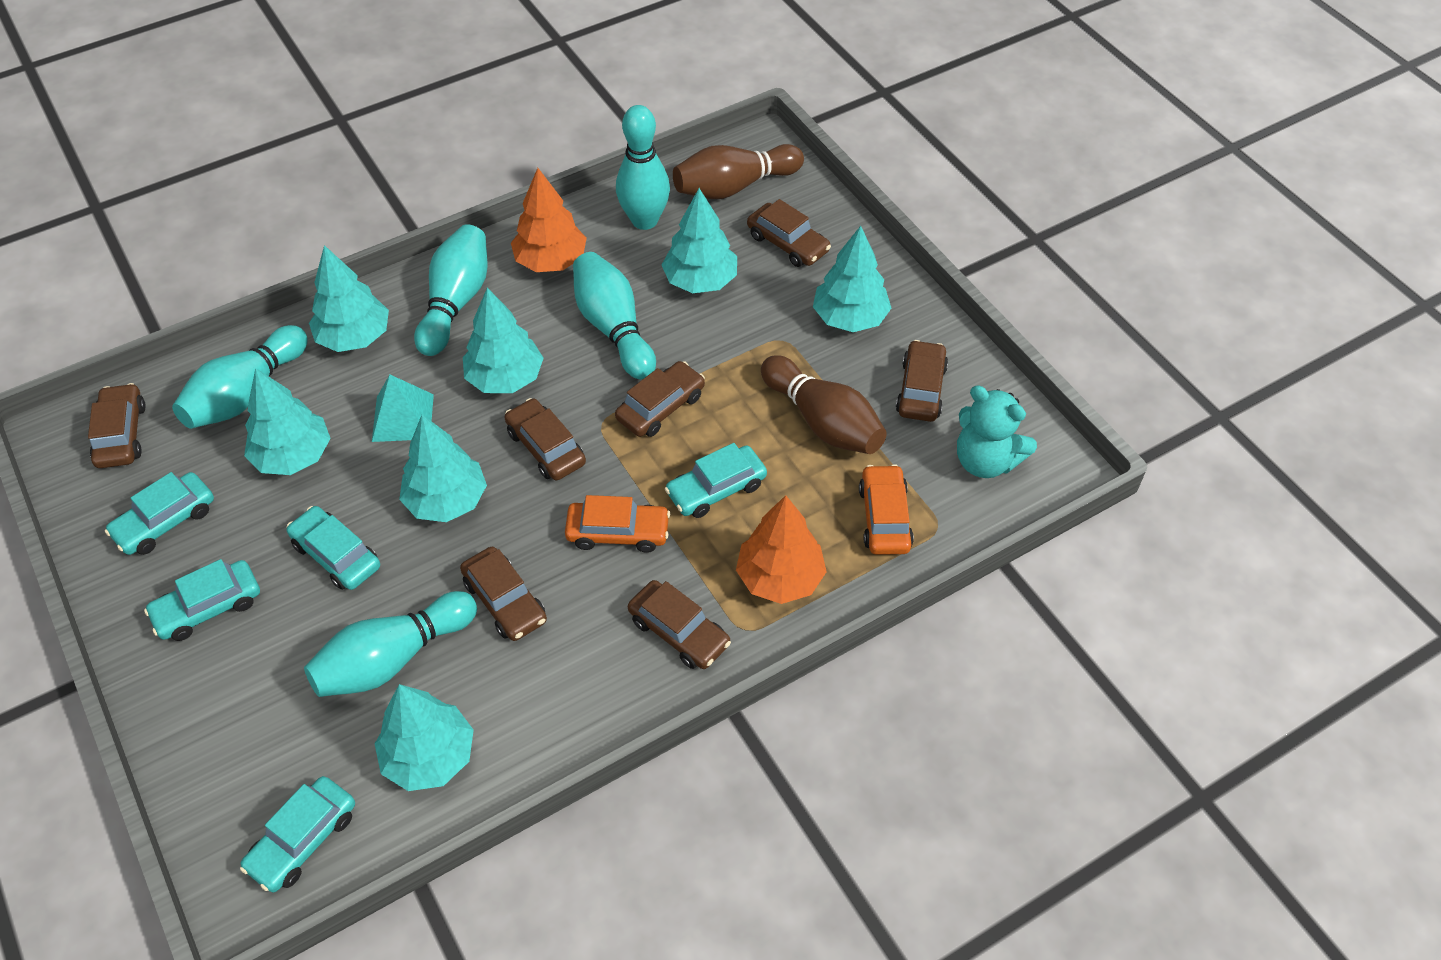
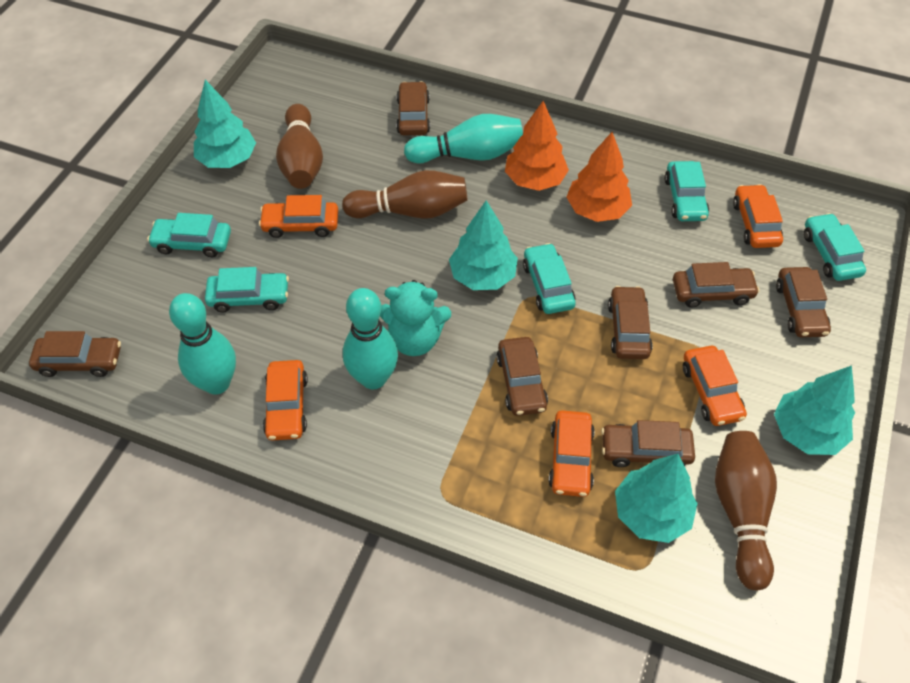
brown bowling pin: 2 -> 3
orange car: 2 -> 5
turquoise bowling pin: 5 -> 3
turquoise pyramid: 1 -> 0
turquoise tree: 7 -> 4

